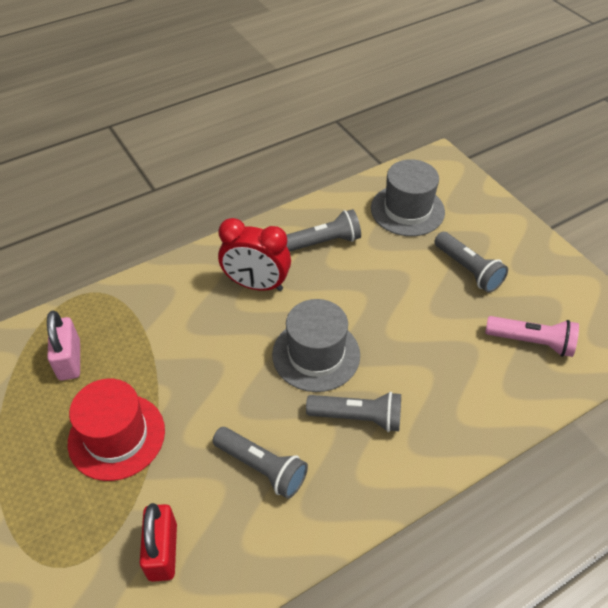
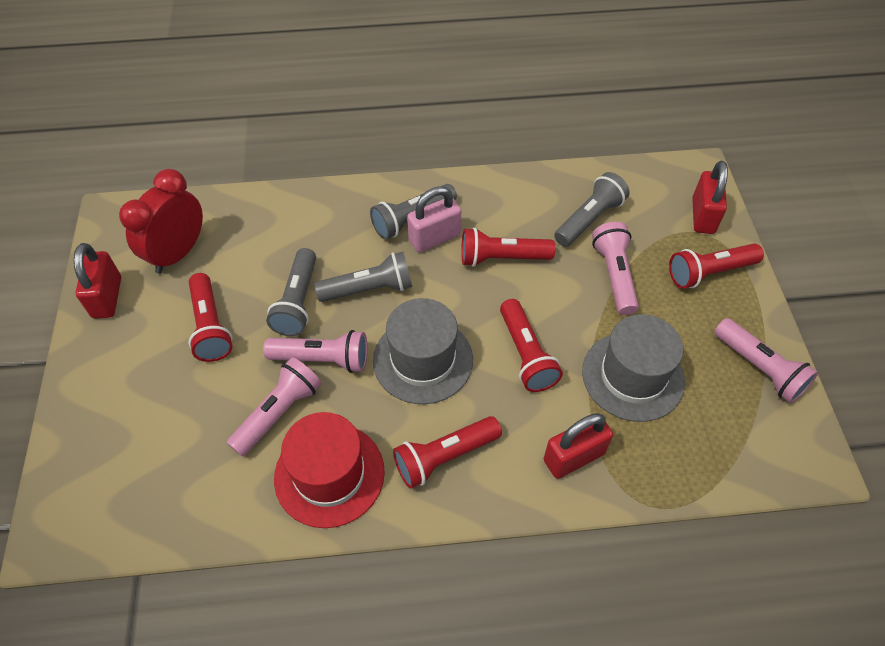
pink flashlight: 1 -> 4
red flashlight: 0 -> 5
red padlock: 1 -> 3

